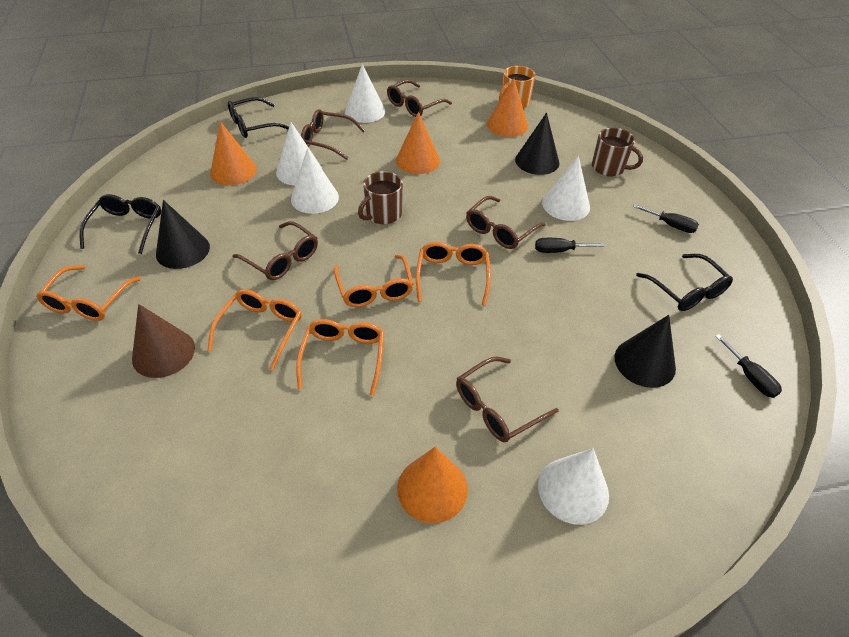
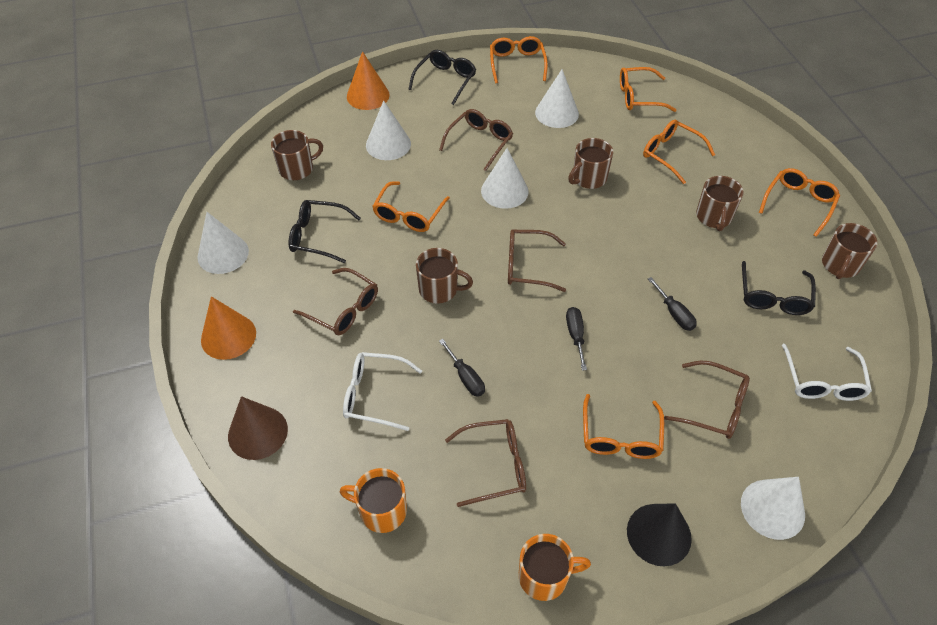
black cone: 3 -> 1
brown mug: 2 -> 5
orange cone: 4 -> 2
orange glasses: 5 -> 6
orange mug: 1 -> 2
white glasses: 0 -> 2

